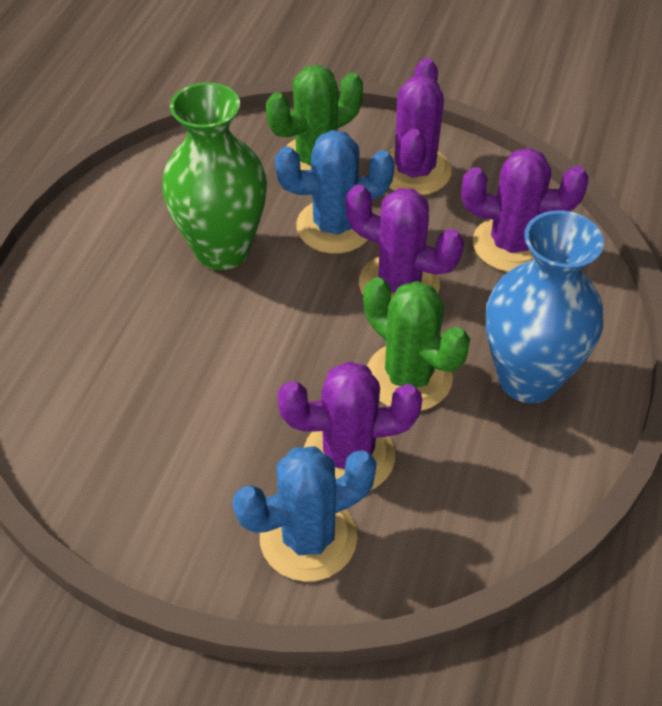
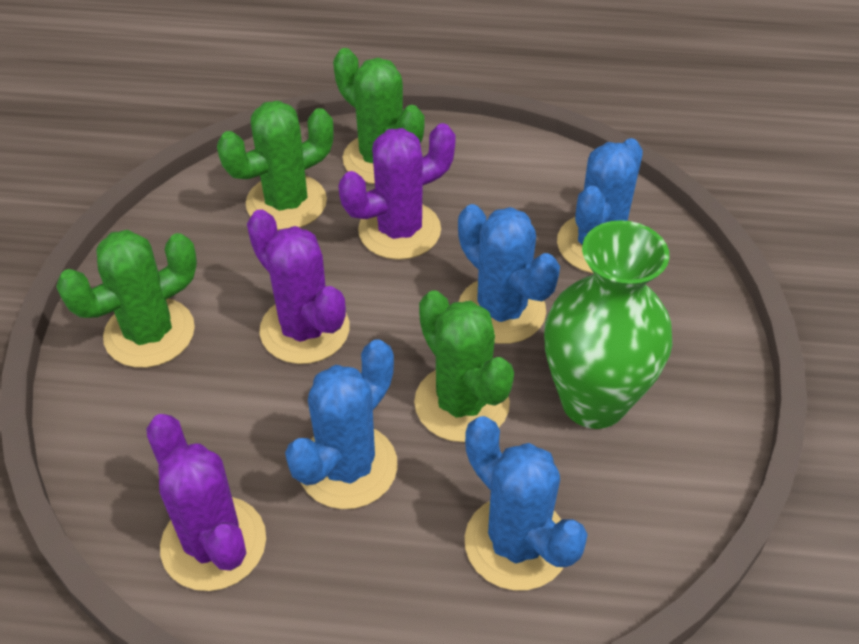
blue cactus: 2 -> 4
blue vase: 1 -> 0
green cactus: 2 -> 4
purple cactus: 4 -> 3

